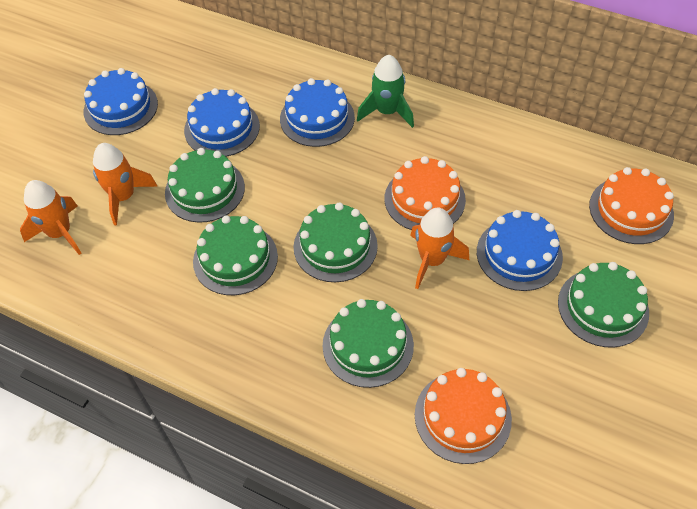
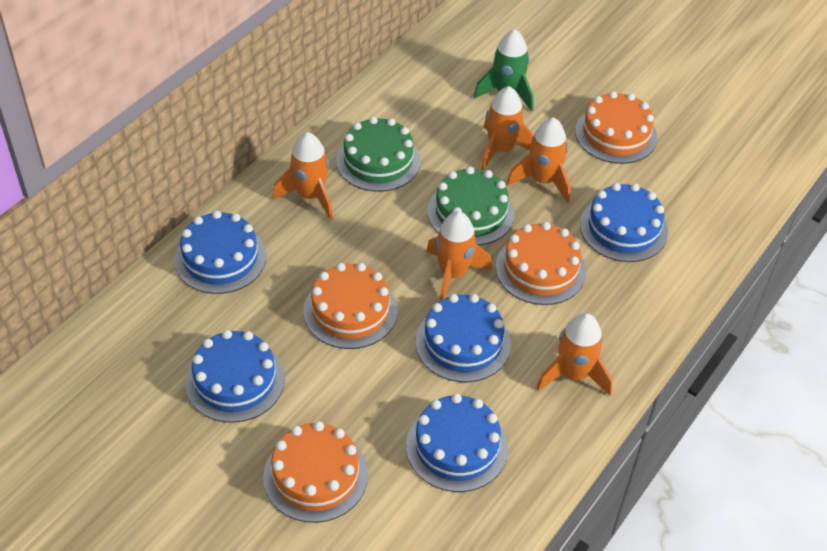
blue cake: 4 -> 5
green cake: 5 -> 2
orange cake: 3 -> 4
orange rocket: 3 -> 5

